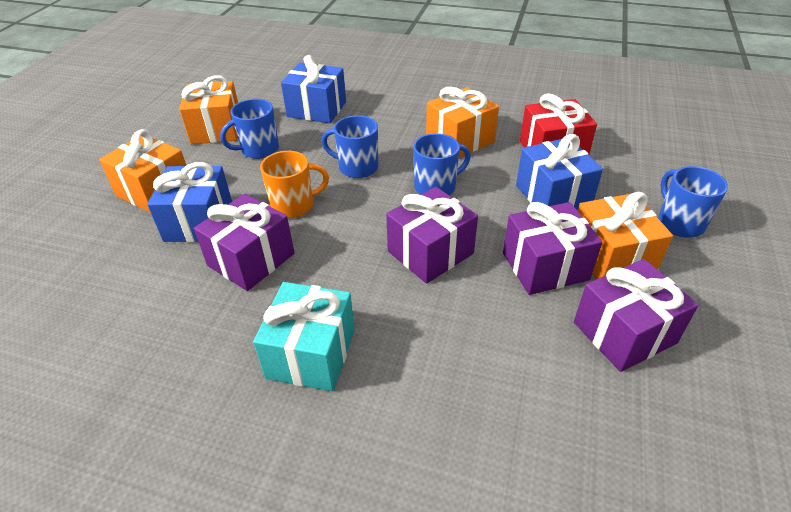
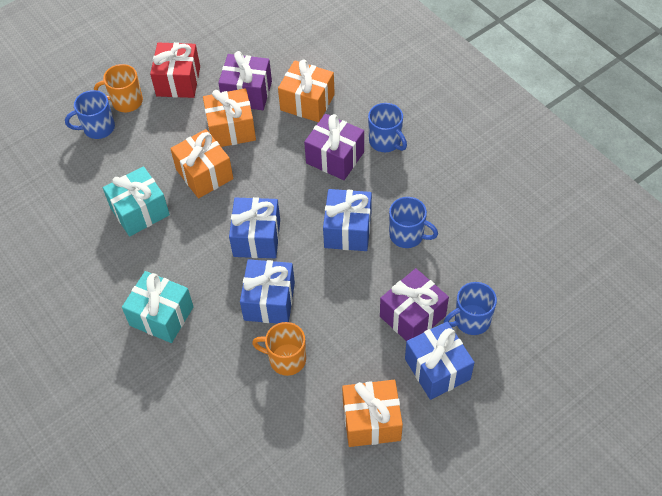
blue gift: 3 -> 4
orange mug: 1 -> 2
purple gift: 4 -> 3
turquoise gift: 1 -> 2

